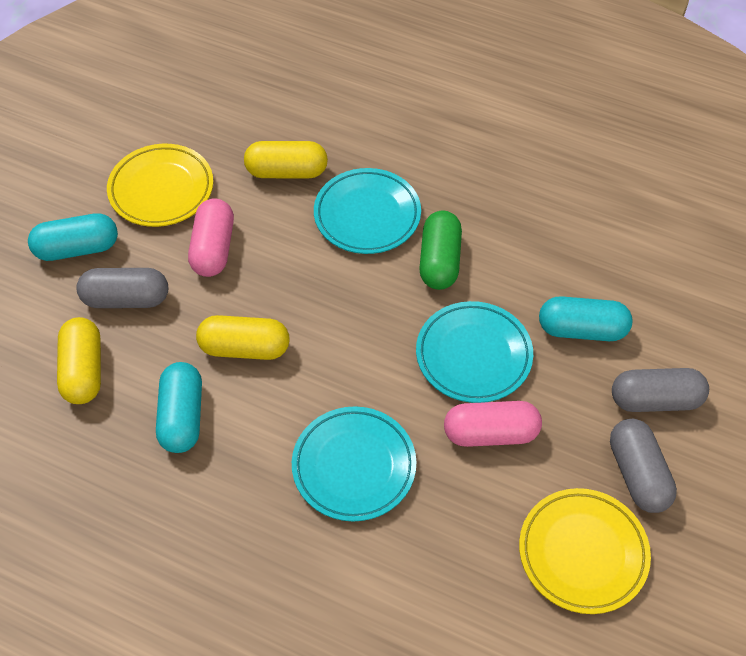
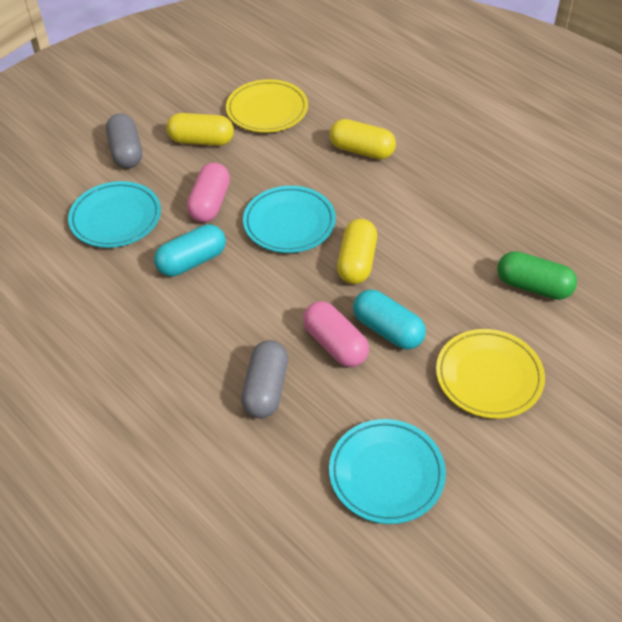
grey capsule: 3 -> 2
turquoise capsule: 3 -> 2

